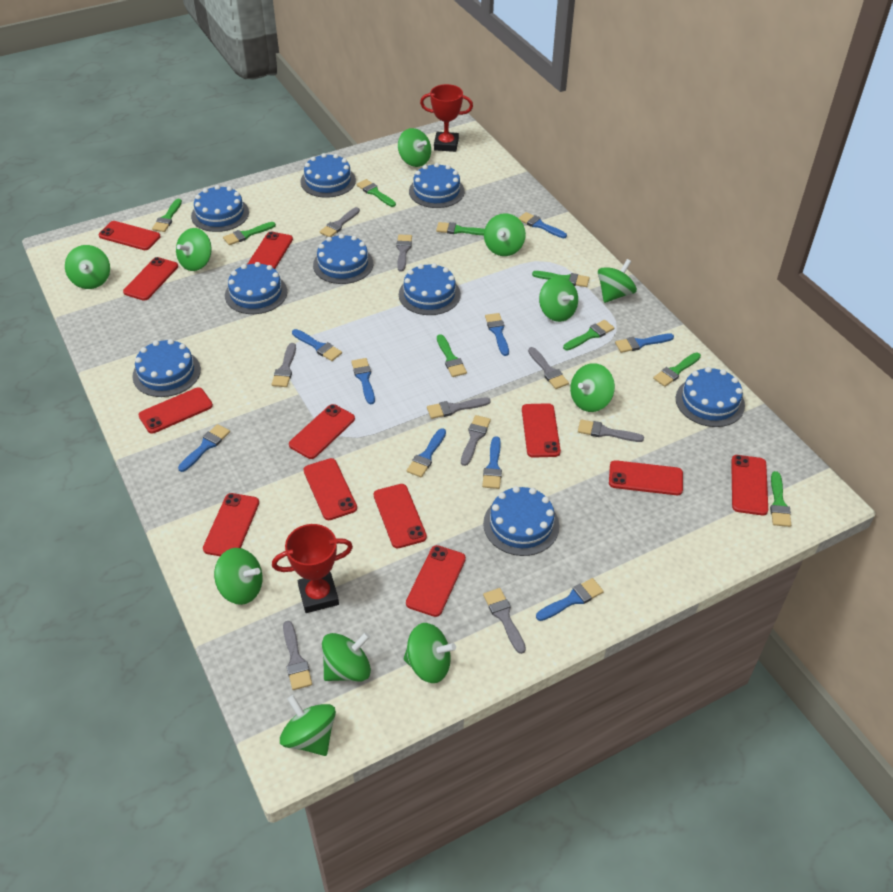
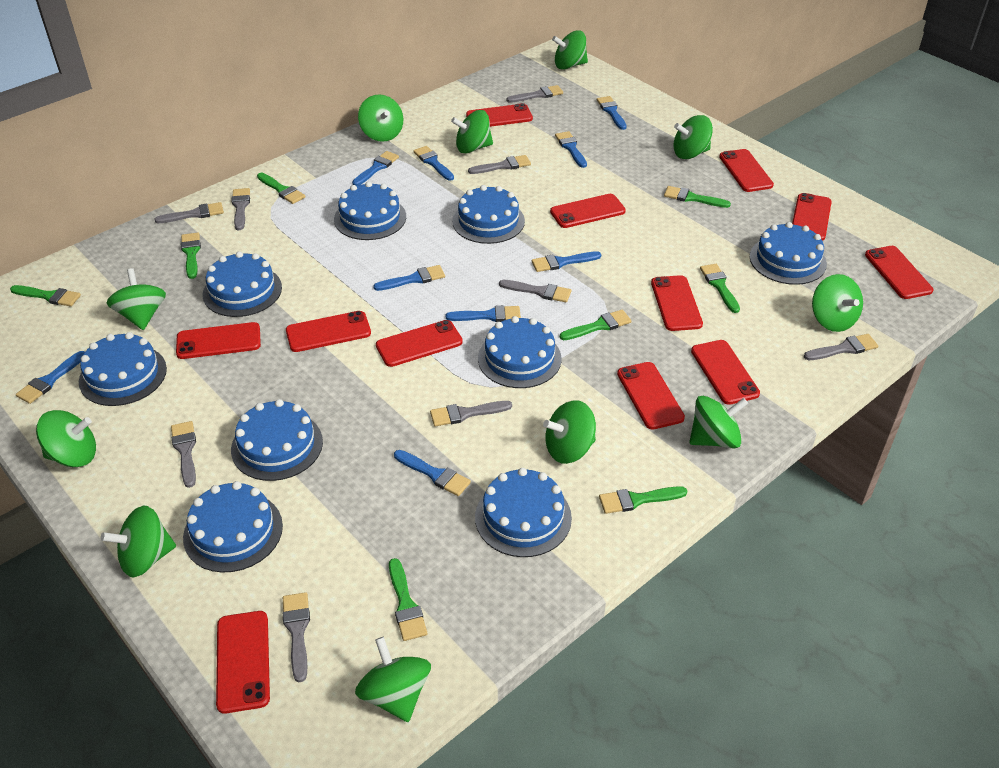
green brush: 9 -> 8
red trophy: 2 -> 0

